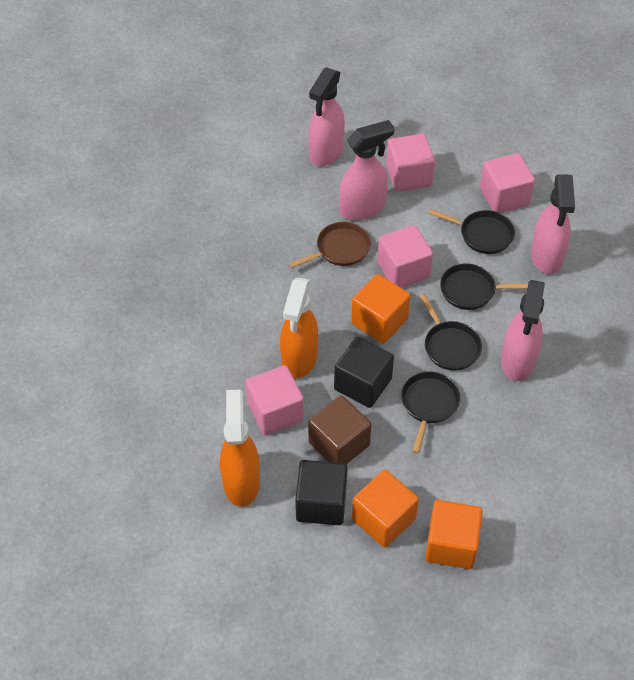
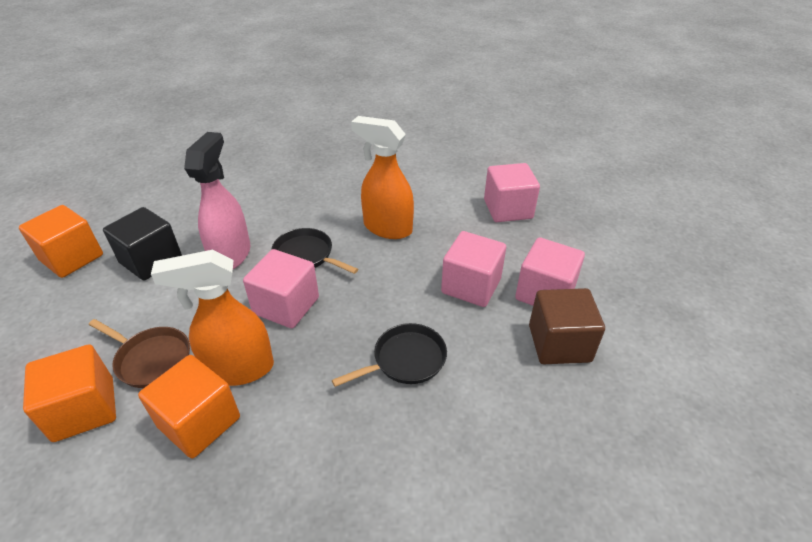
black cube: 2 -> 1
black pan: 4 -> 2
pink spray bottle: 4 -> 1

